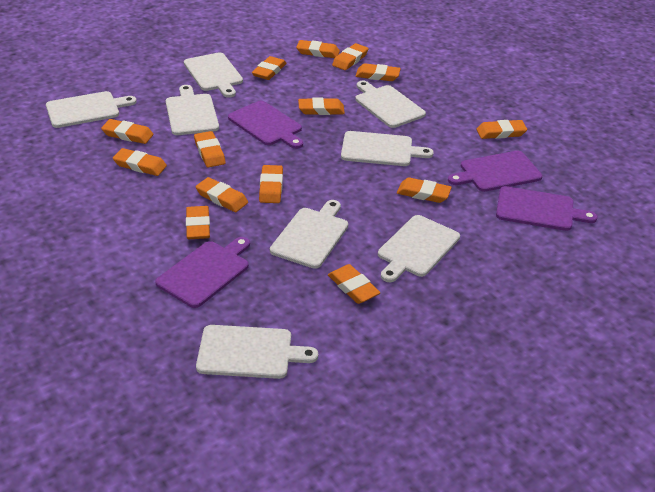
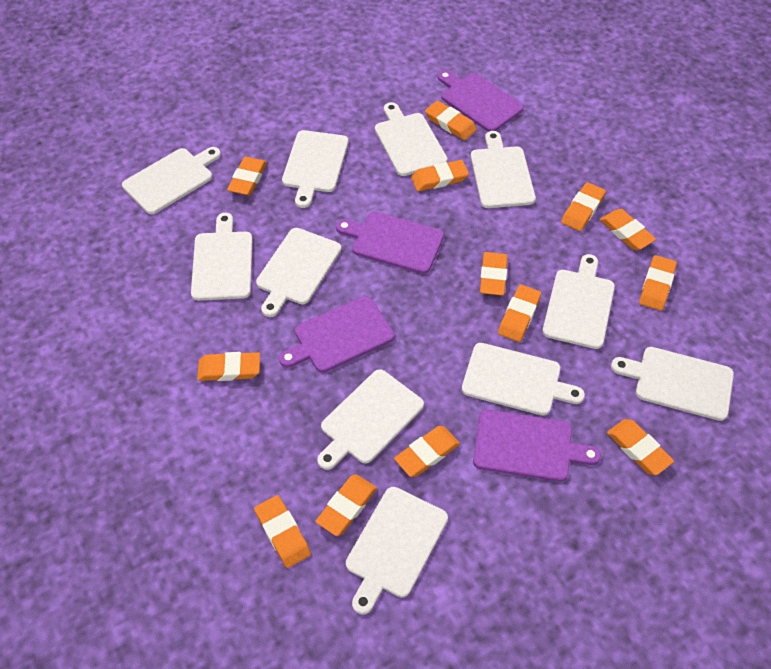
orange eraser: 14 -> 13
white cutting board: 8 -> 11

